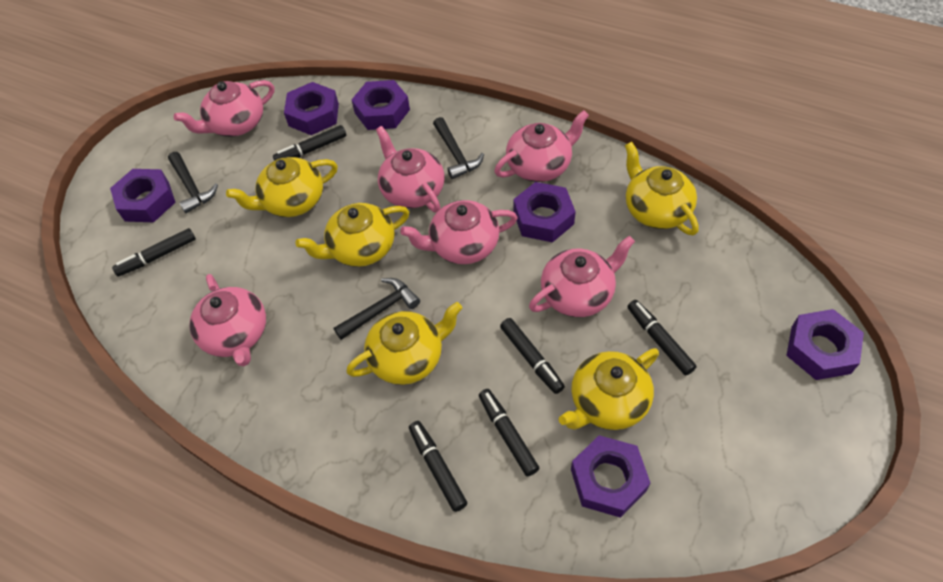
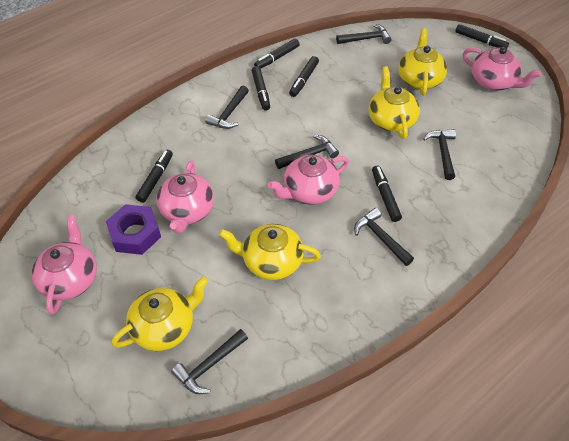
black hammer: 3 -> 6
pink teapot: 6 -> 4
purple nut: 6 -> 1
yellow teapot: 5 -> 4

